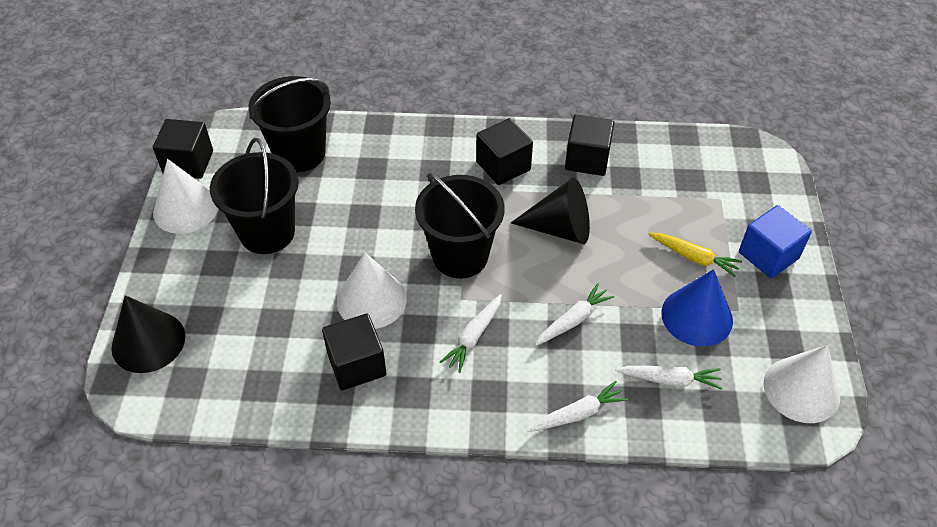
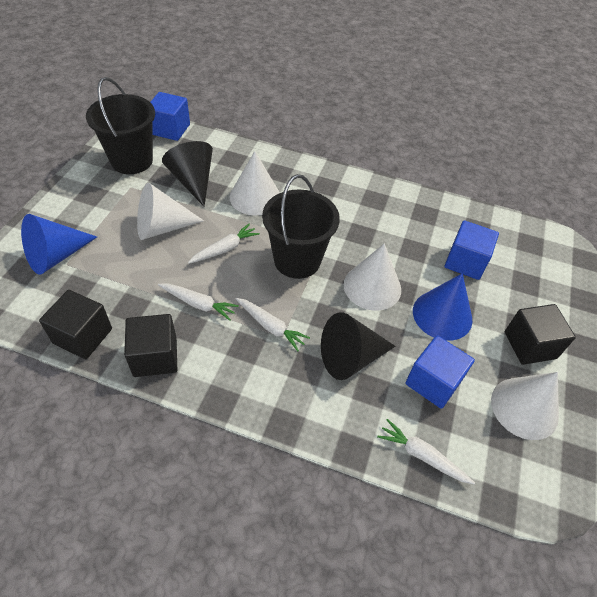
black bucket: 3 -> 2
black cube: 4 -> 3
blue cone: 1 -> 2
blue cube: 1 -> 3
white cone: 3 -> 4
yellow carrot: 1 -> 0

